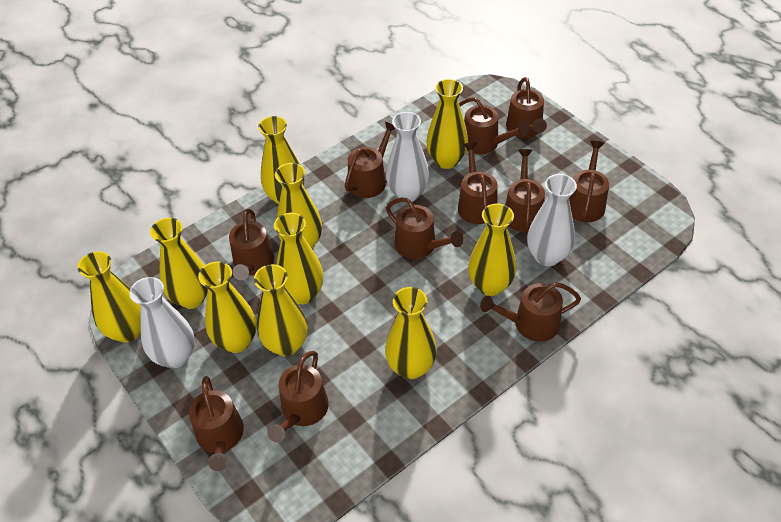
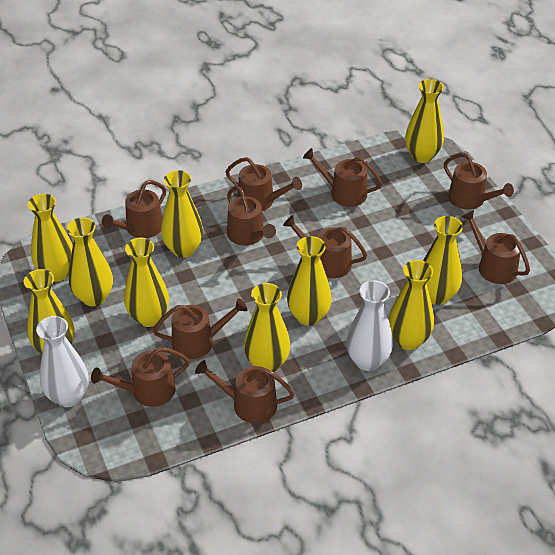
brown watering can: 11 -> 10
white vase: 3 -> 2

